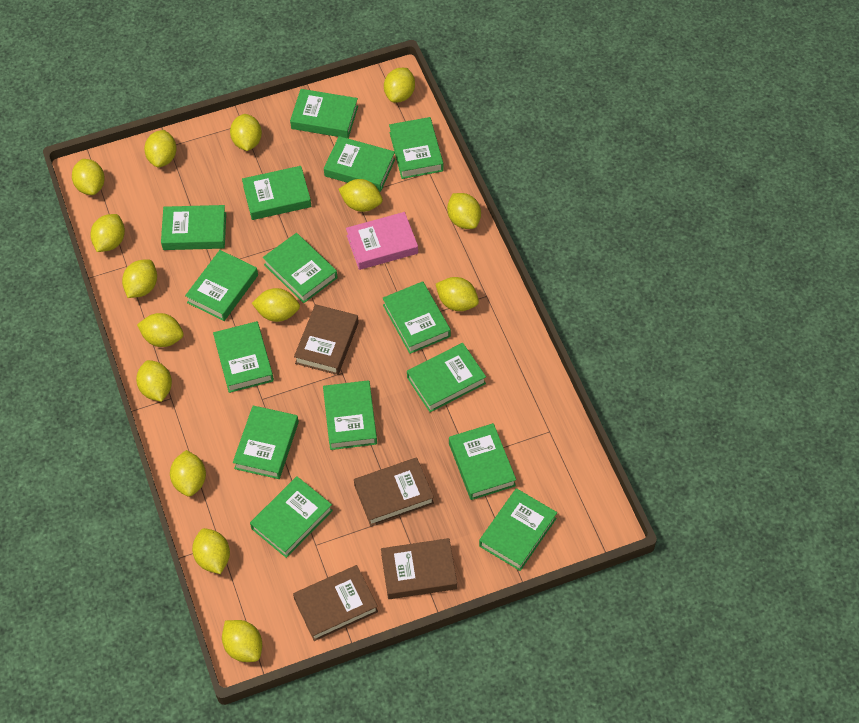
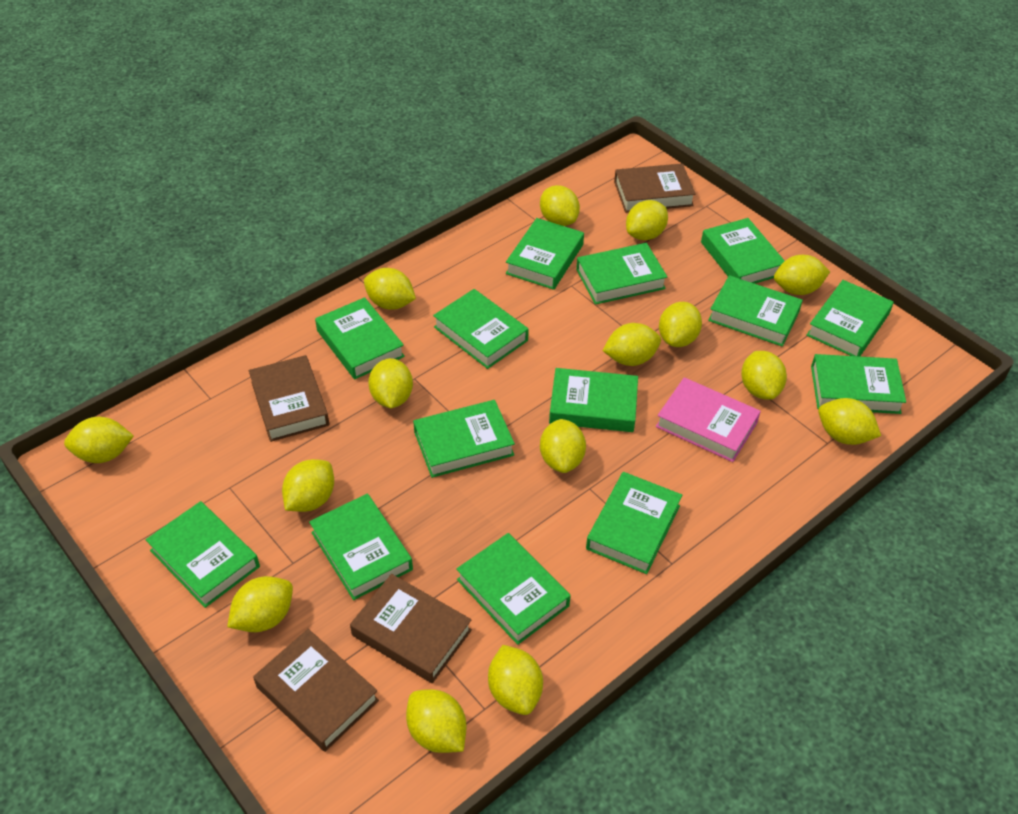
green book: 15 -> 14

